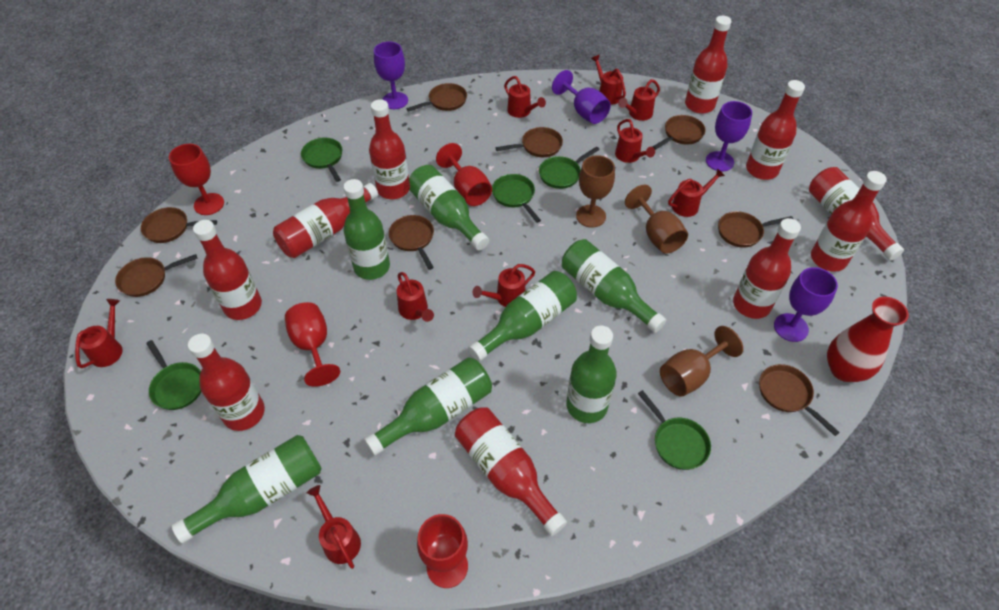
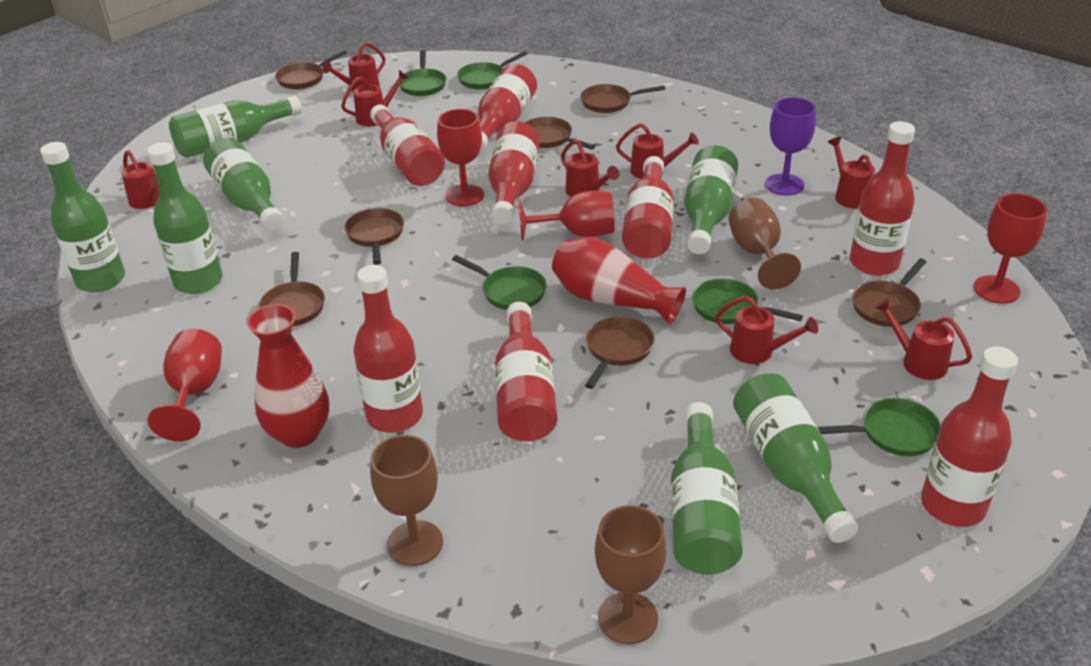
brown pan: 8 -> 7
purple goblet: 4 -> 1
red bottle: 10 -> 8
red vase: 1 -> 2
red watering can: 9 -> 8

